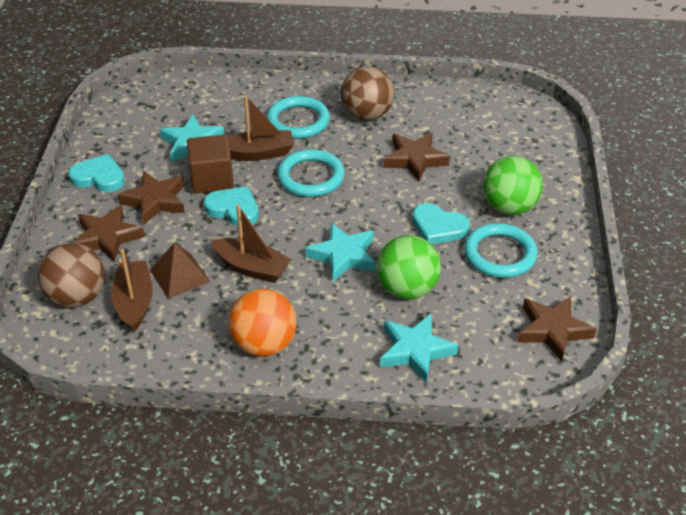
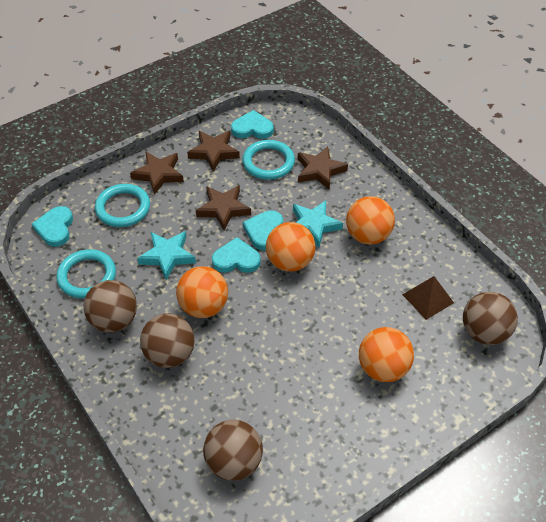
brown ball: 2 -> 4
brown boat: 3 -> 0
brown cube: 1 -> 0
green ball: 2 -> 0
orange ball: 1 -> 4
turquoise heart: 3 -> 4
turquoise star: 3 -> 2

